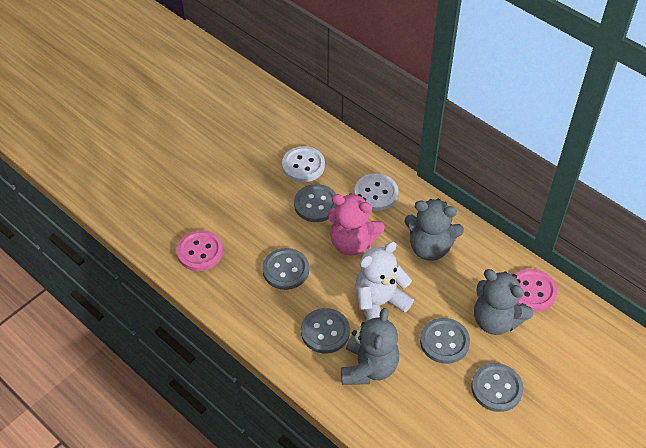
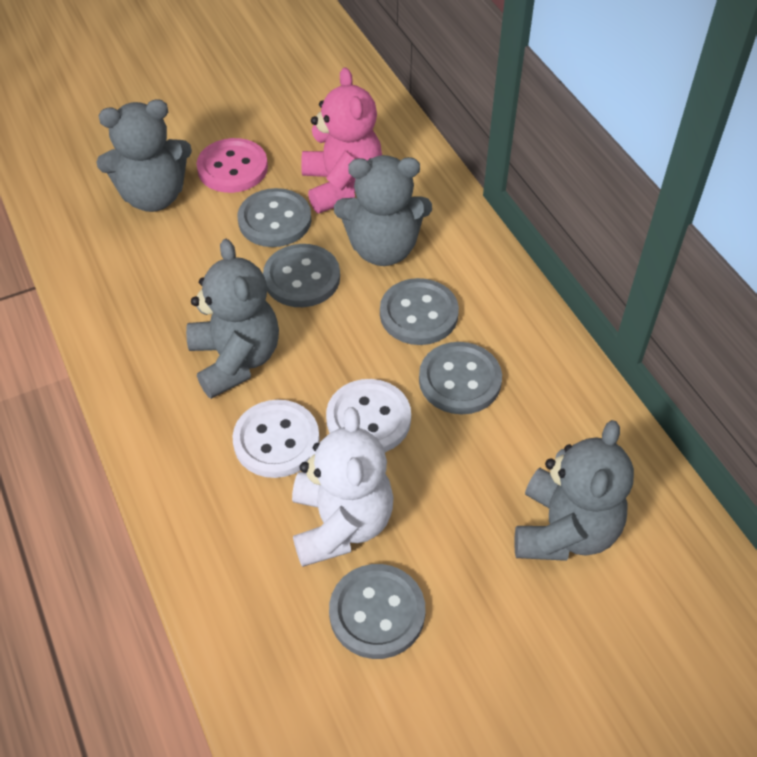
grey teddy bear: 3 -> 4
pink button: 2 -> 1

